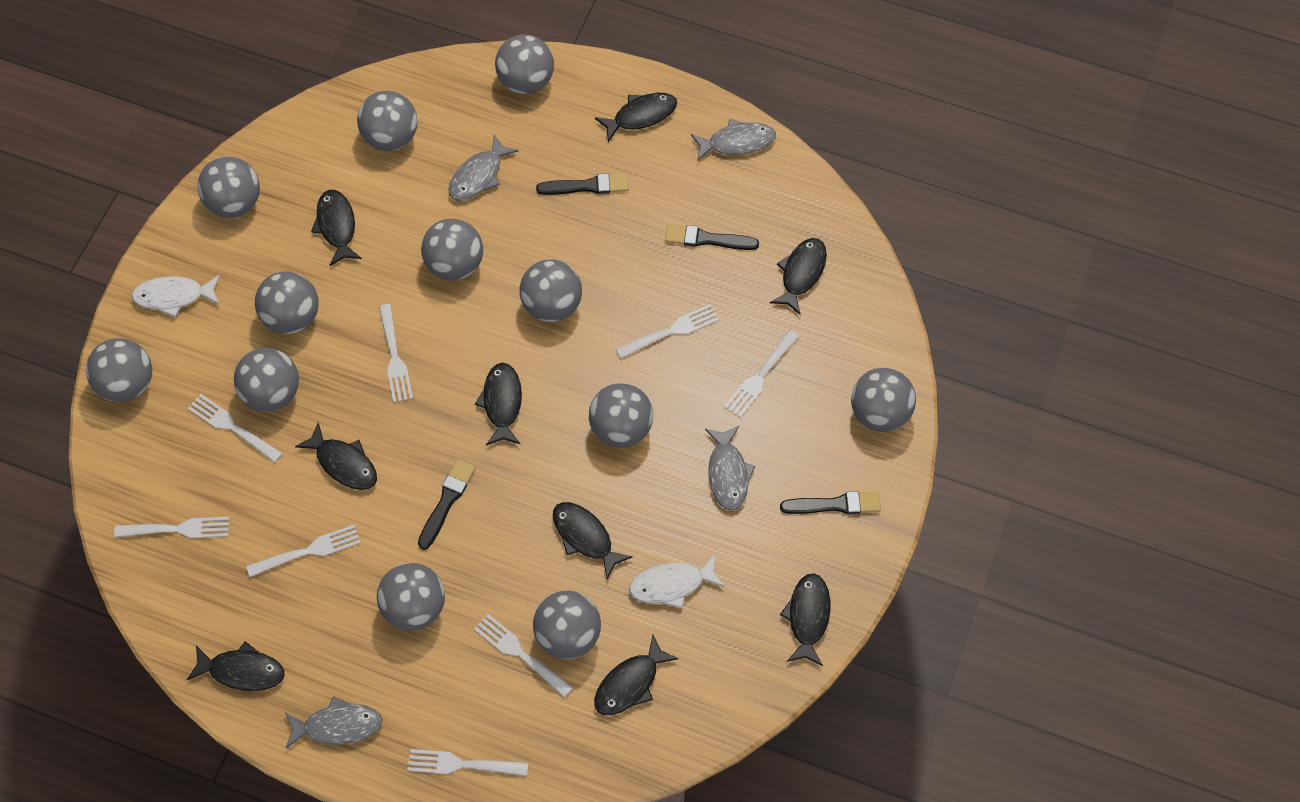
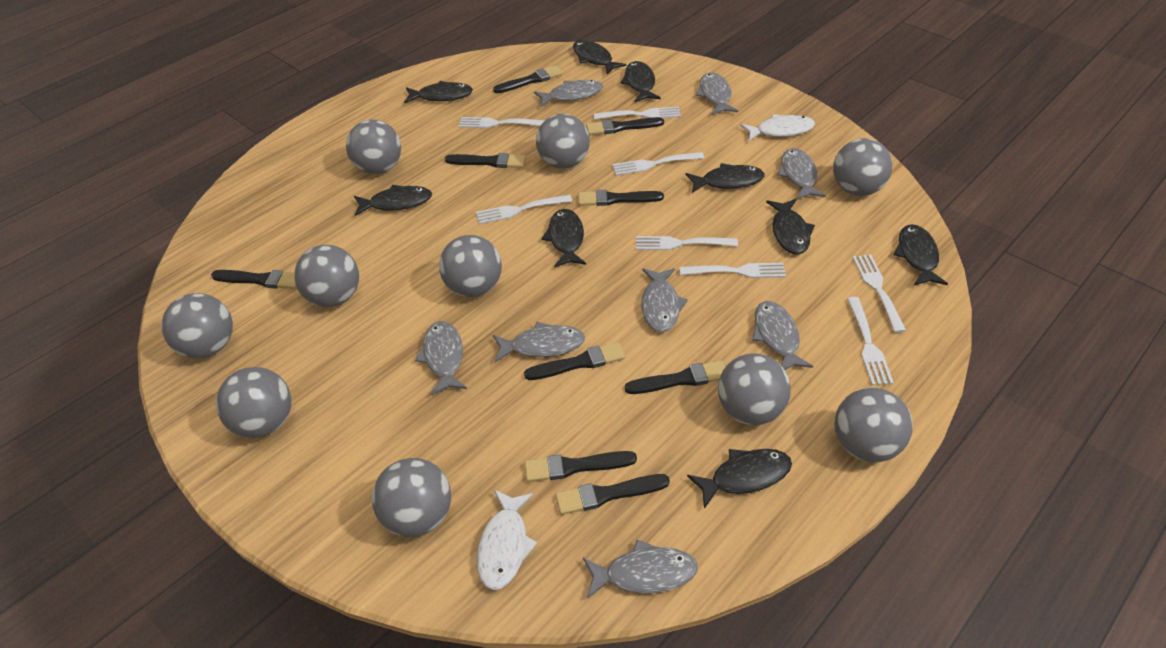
black brush: 4 -> 9
grey ball: 12 -> 10
grey fish: 4 -> 8

